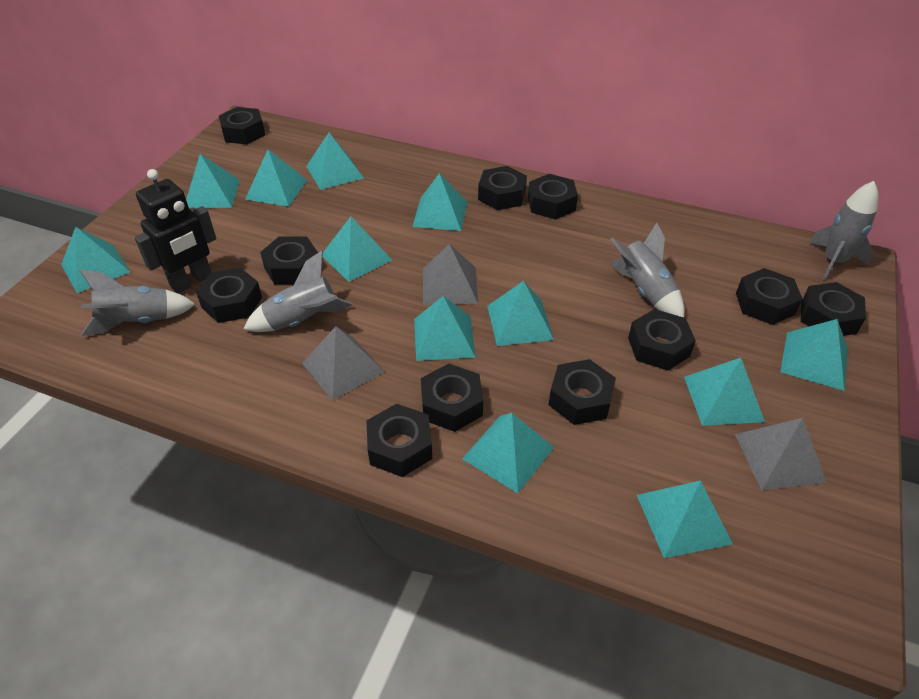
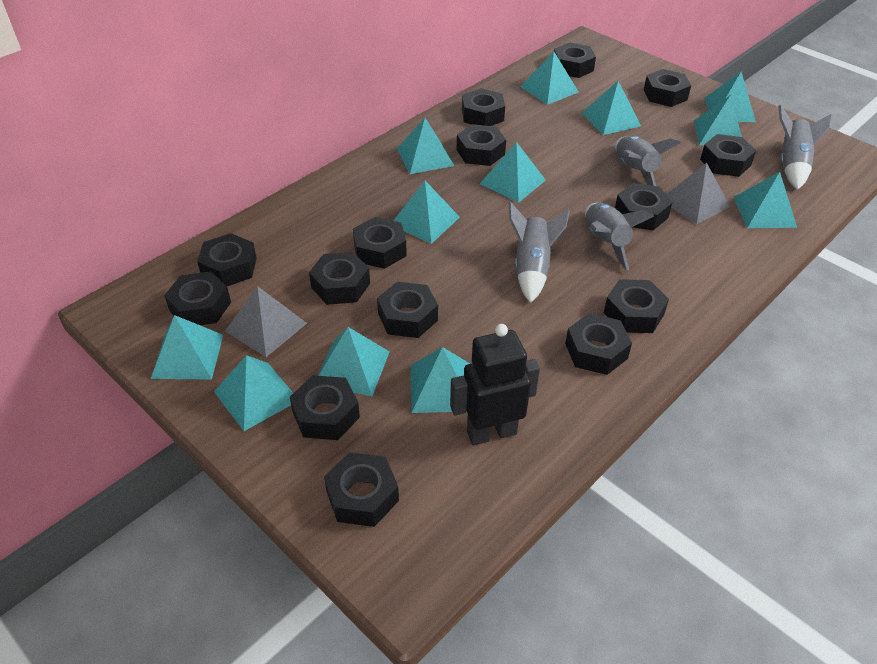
black nut: 11 -> 15
grey pyramid: 3 -> 2

